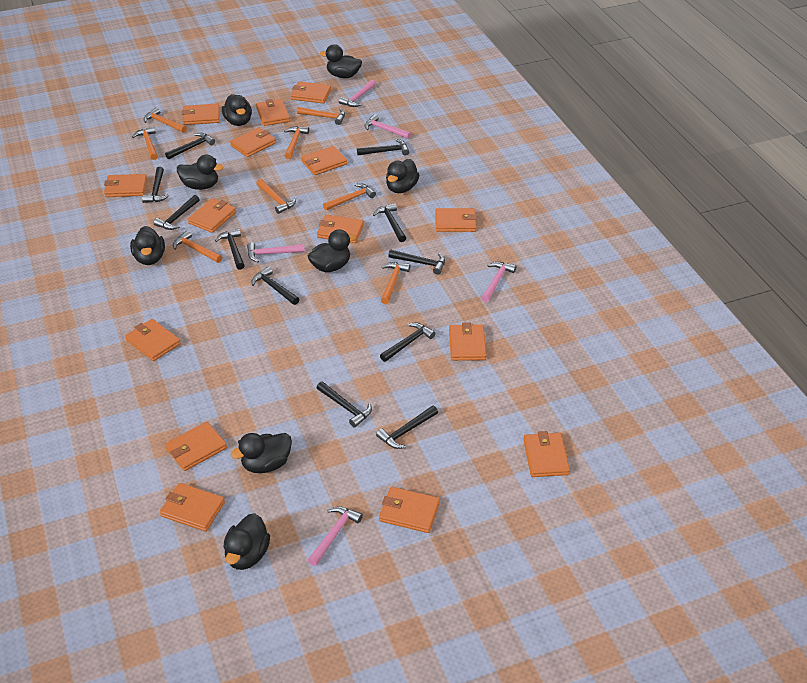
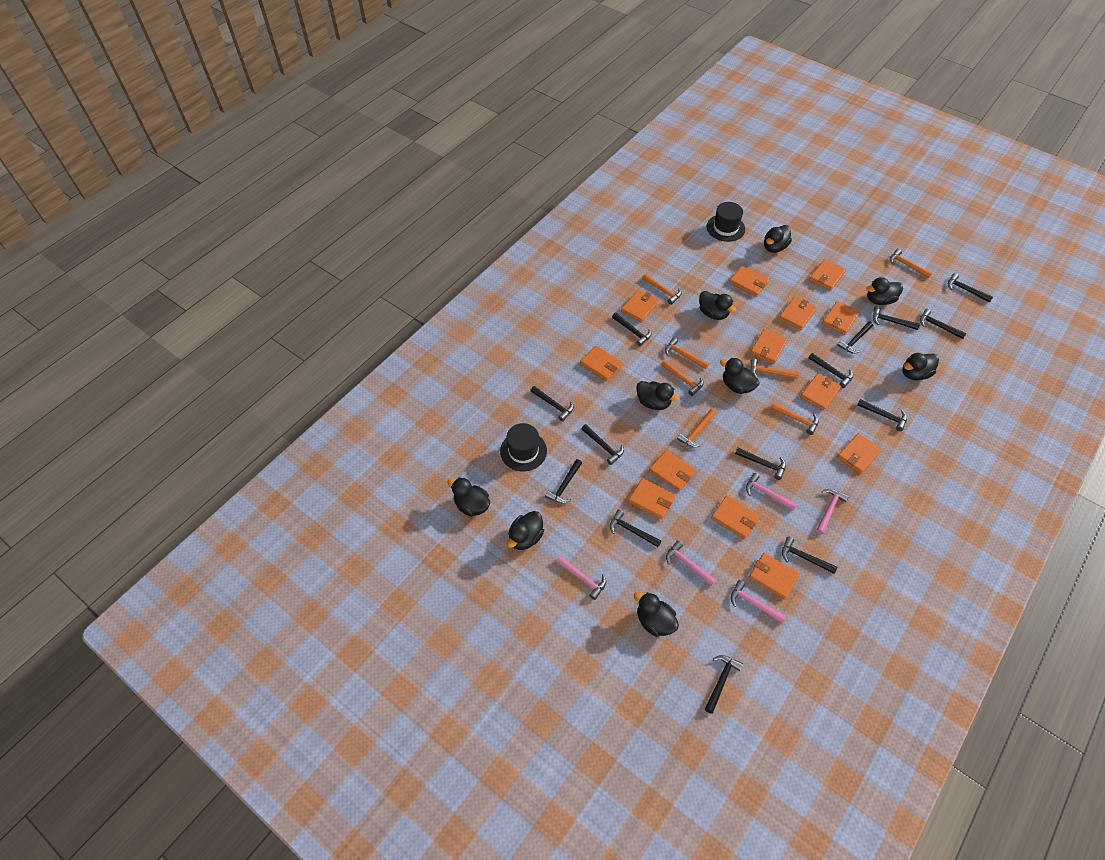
black duck: 8 -> 9
black hammer: 11 -> 14
black hat: 0 -> 2
orange hammer: 8 -> 7
orange wallet: 15 -> 13

